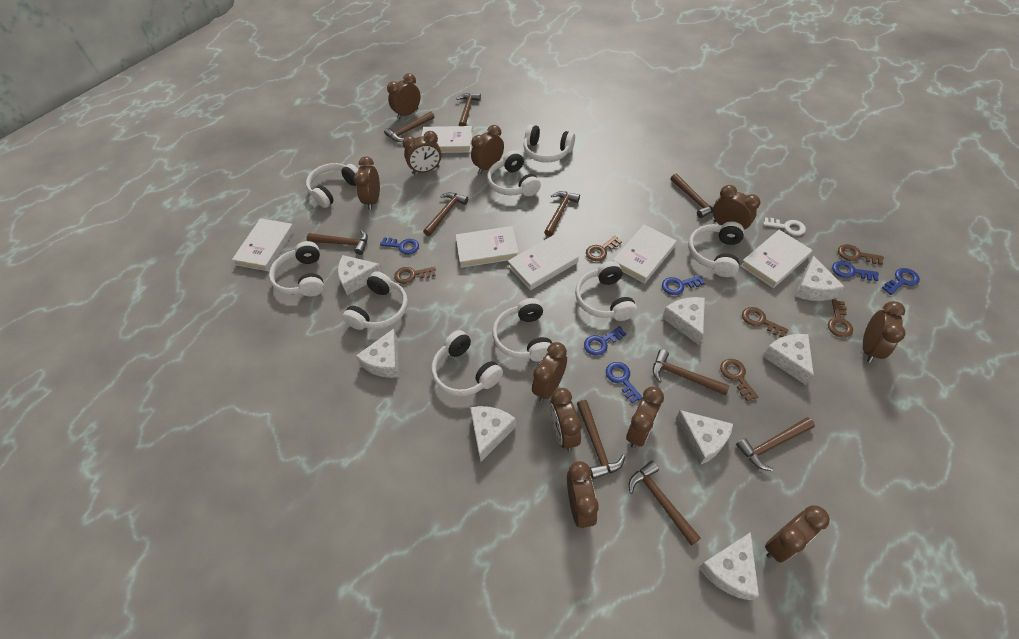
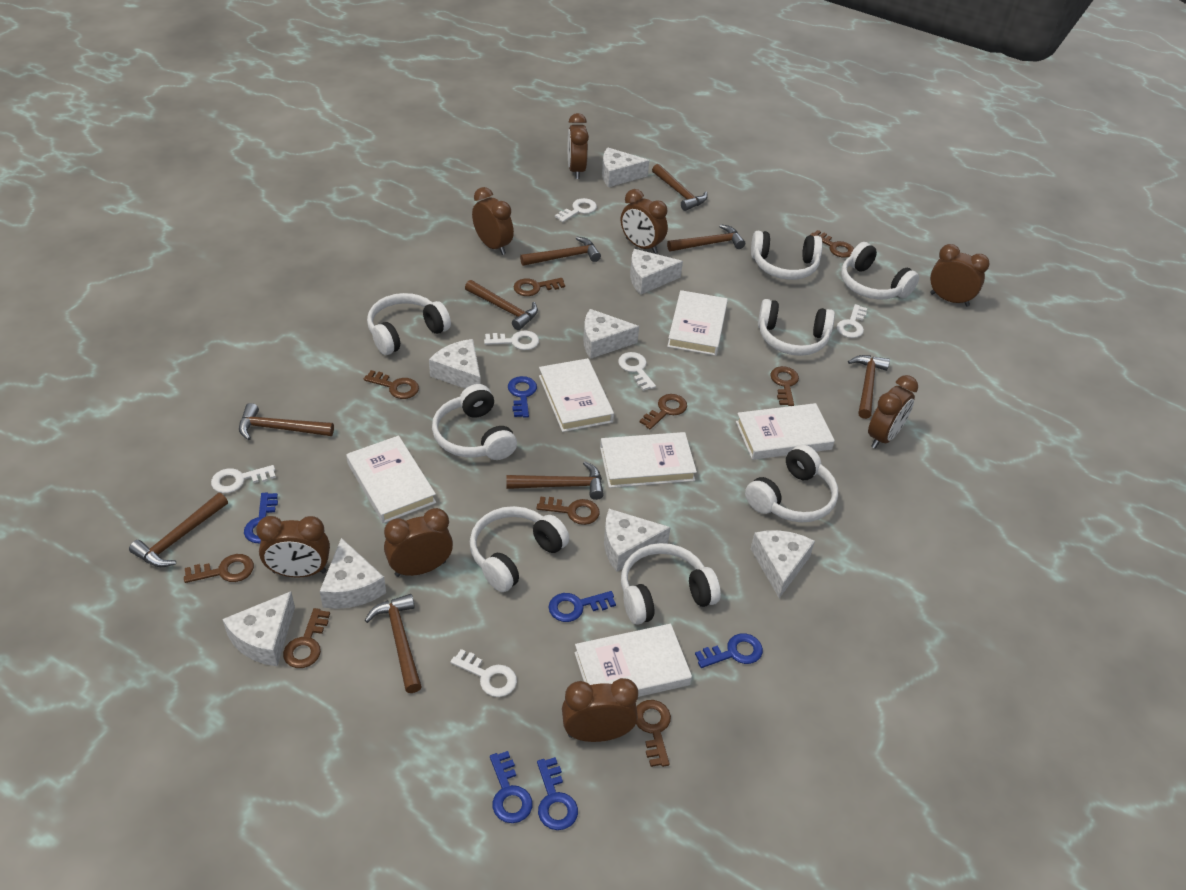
brown clock: 11 -> 8
brown hammer: 10 -> 9
brown key: 6 -> 9
white headphones: 9 -> 8
white key: 1 -> 6

